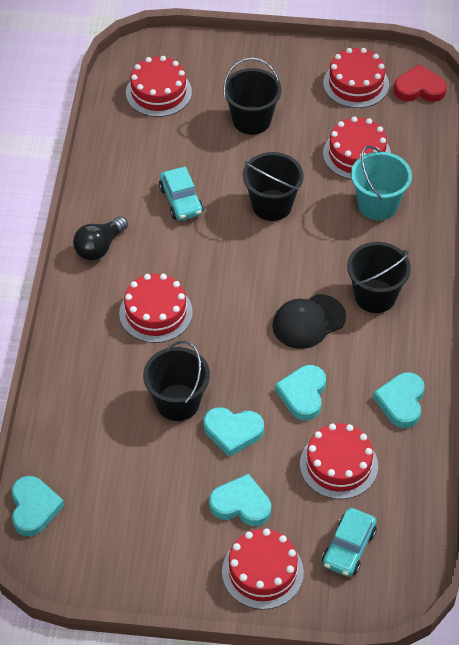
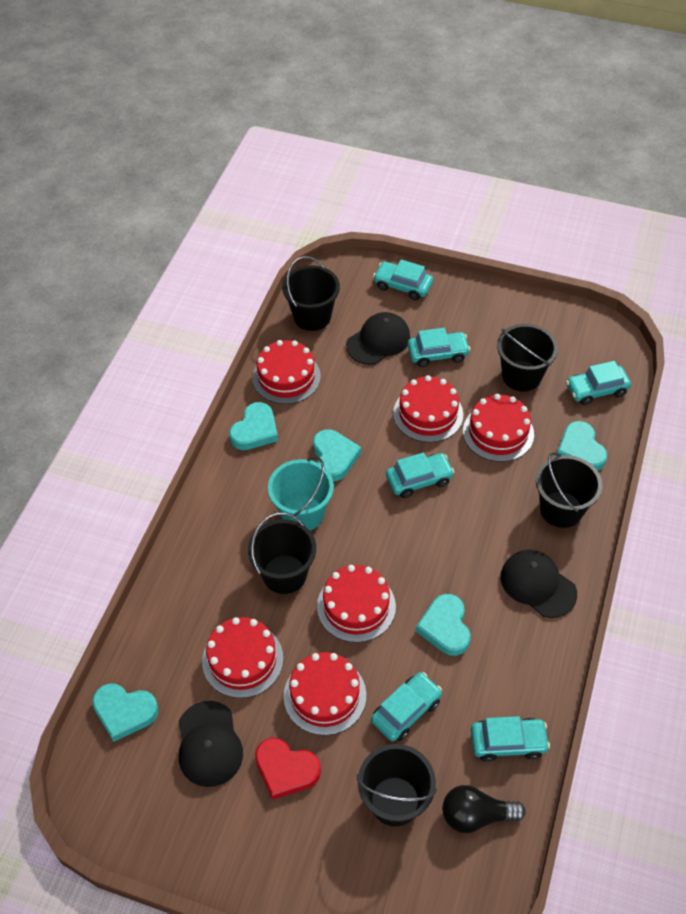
black bucket: 4 -> 5
black cap: 1 -> 3
turquoise car: 2 -> 6

